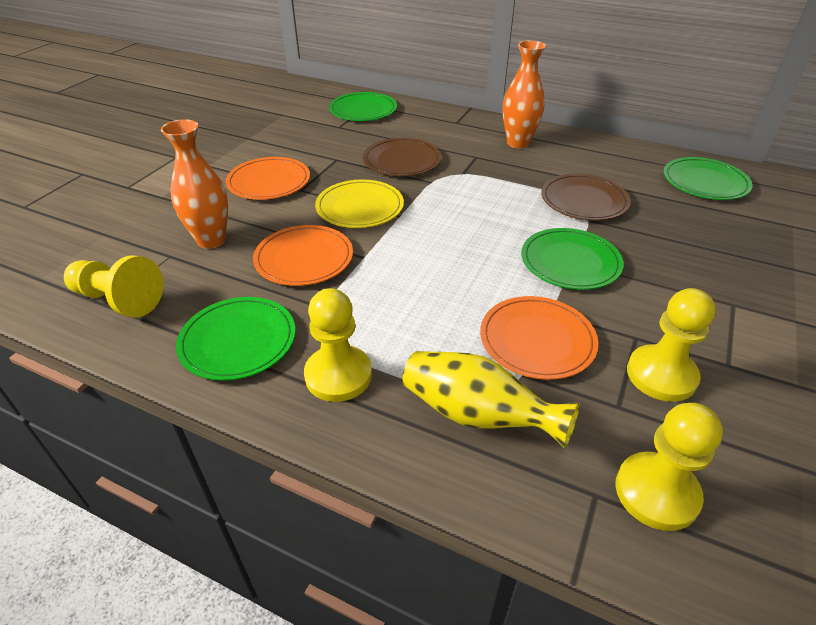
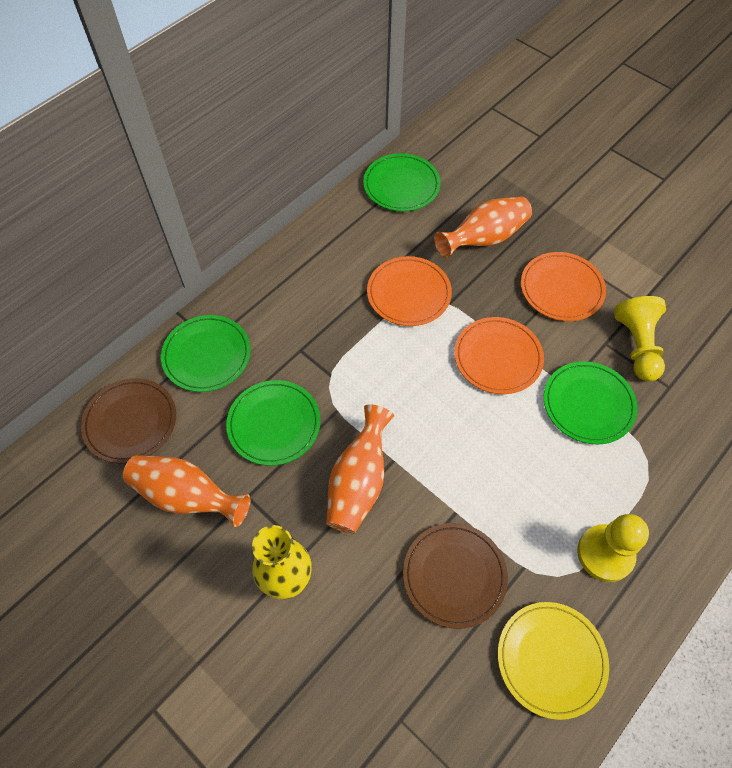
orange vase: 2 -> 3
yellow pawn: 4 -> 2

